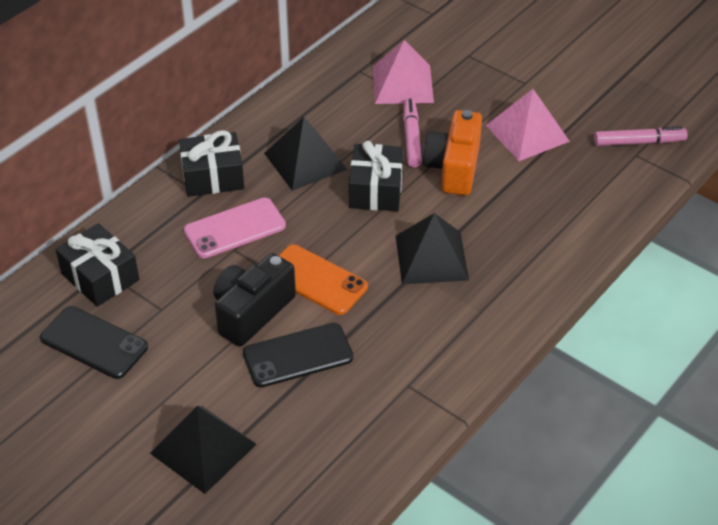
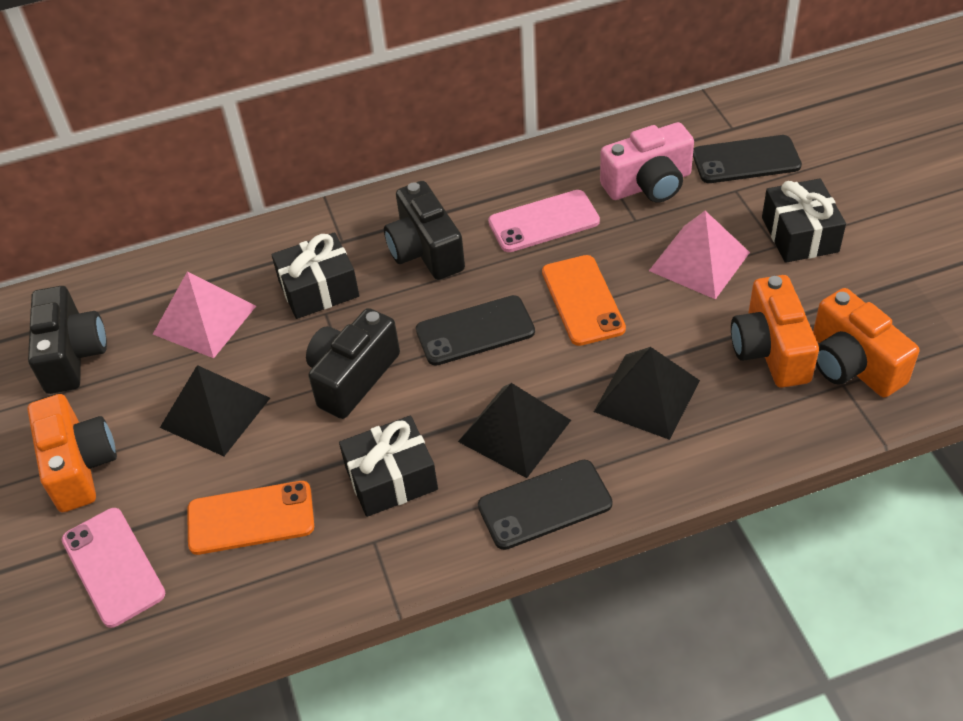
black camera: 1 -> 3
black phone: 2 -> 3
orange camera: 1 -> 3
orange phone: 1 -> 2
pink camera: 0 -> 1
pink marker: 2 -> 0
pink phone: 1 -> 2

